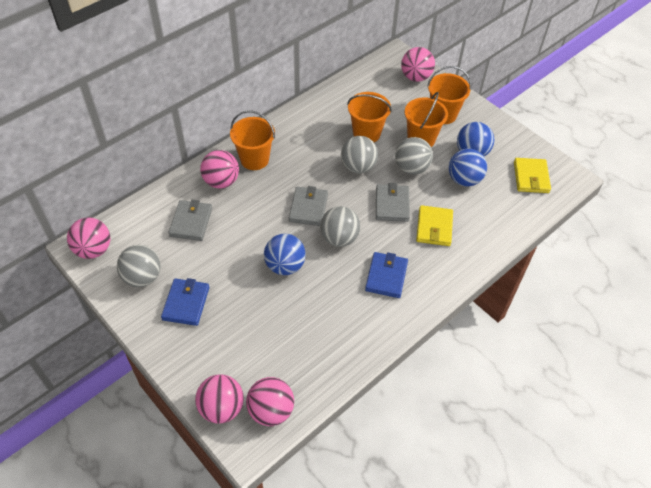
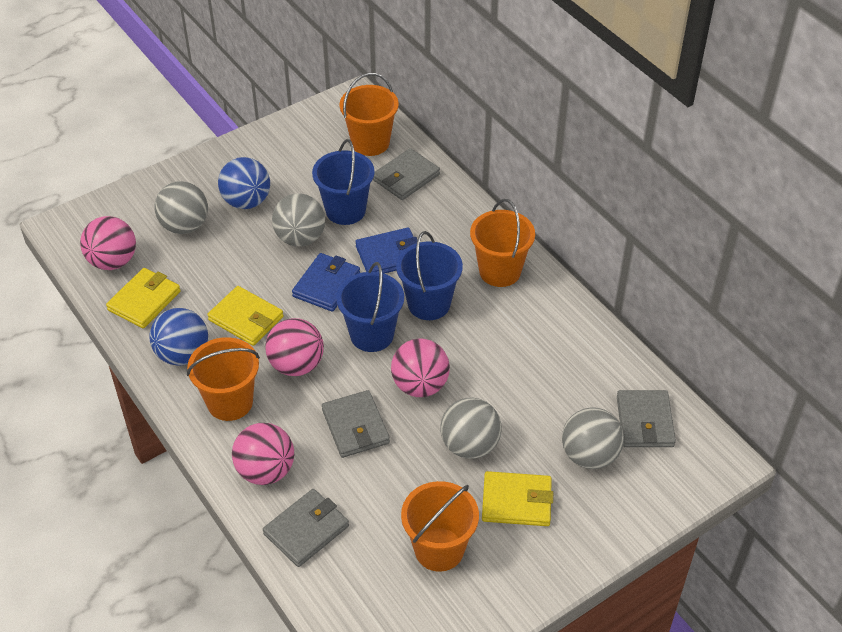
blue ball: 3 -> 2
blue bucket: 0 -> 3
grey wallet: 3 -> 4
pink ball: 5 -> 4
yellow wallet: 2 -> 3

